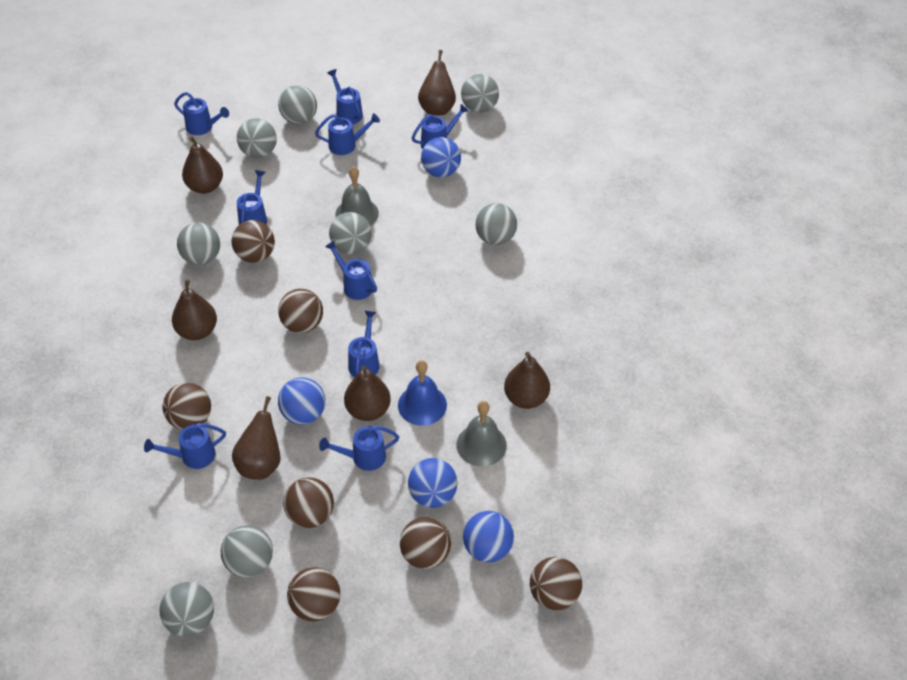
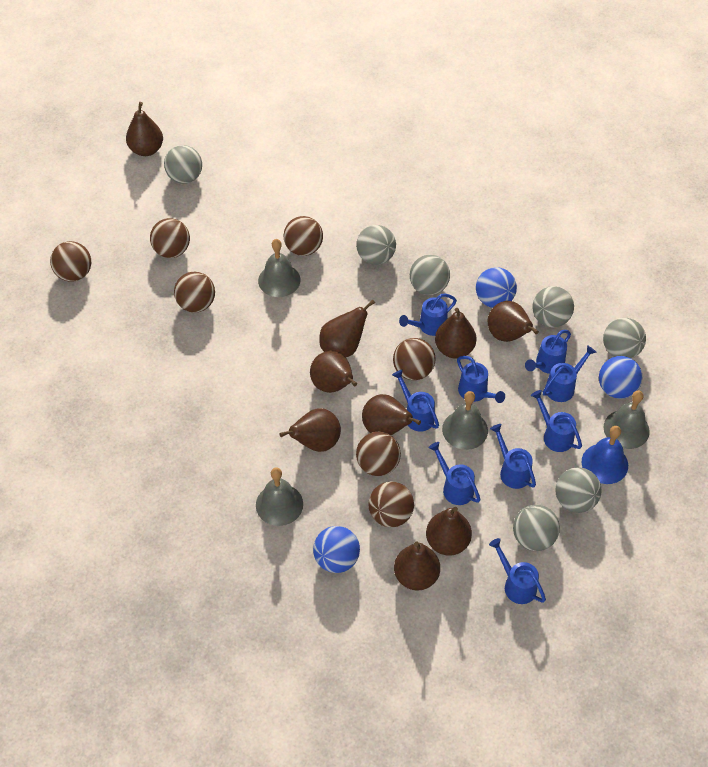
blue ball: 4 -> 3
brown pear: 6 -> 9
grey ball: 8 -> 7
grey bell: 2 -> 4

